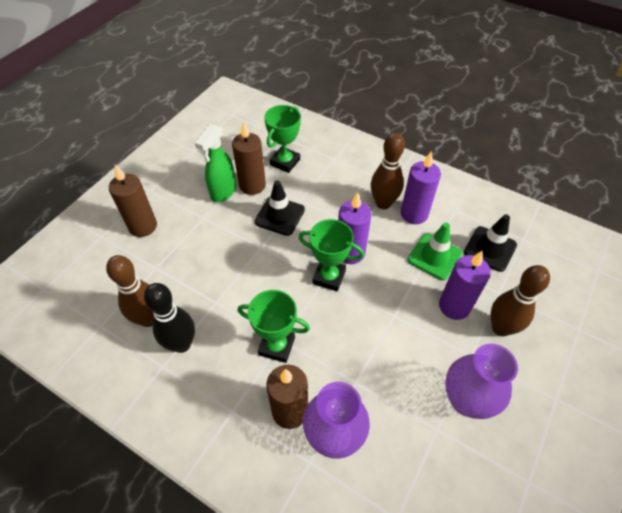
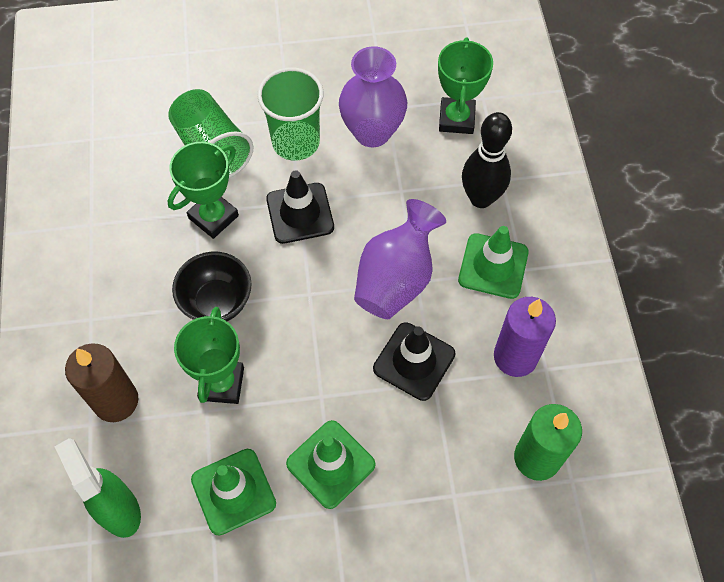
black bowl: 0 -> 1
brown bowling pin: 3 -> 0
brown candle: 3 -> 1
green candle: 0 -> 1
green cup: 0 -> 2
green traffic cone: 1 -> 3
purple candle: 3 -> 1

